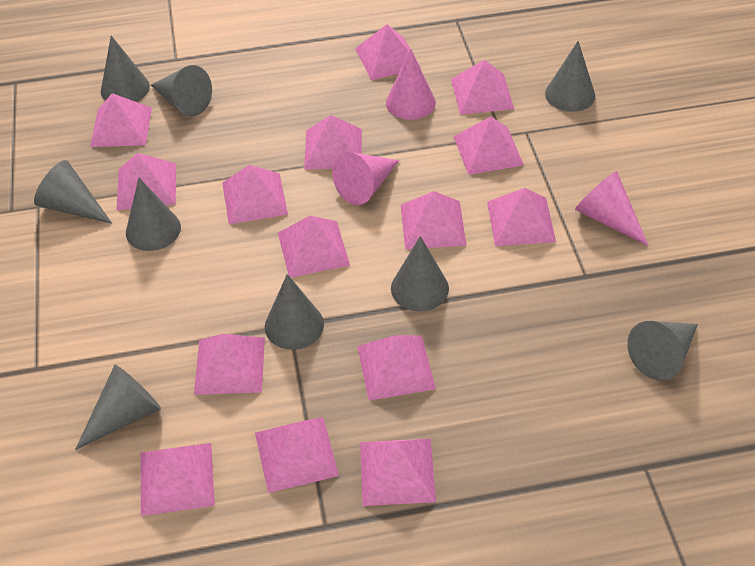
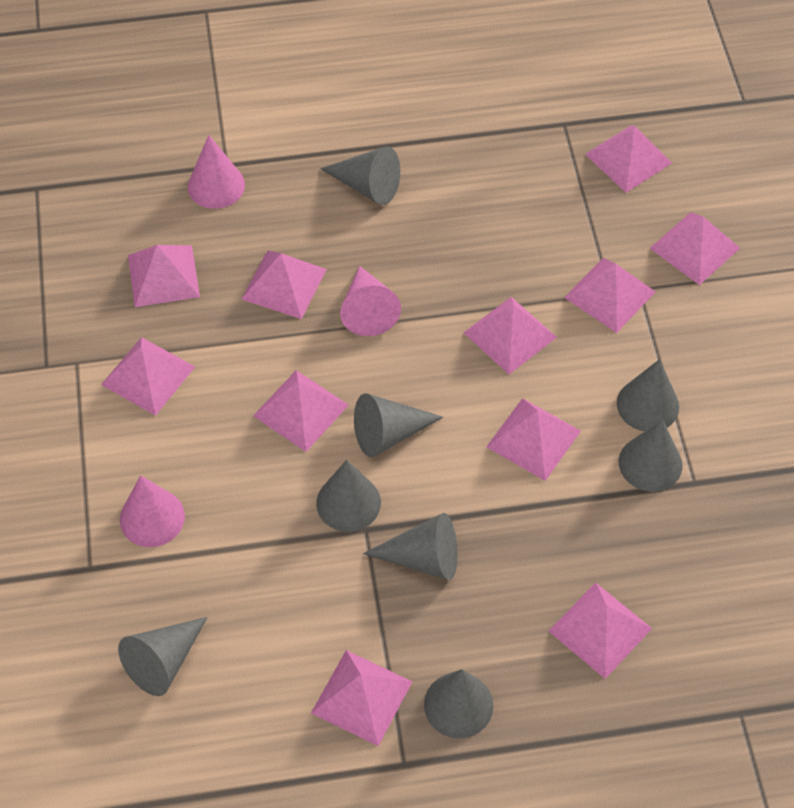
grey cone: 9 -> 8
pink pyramid: 15 -> 11

